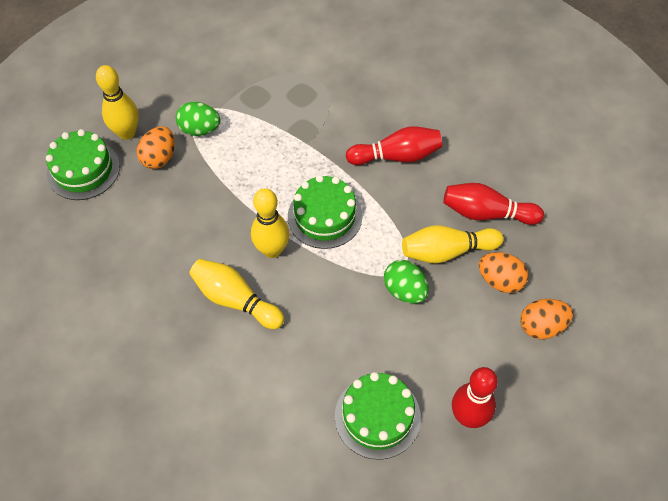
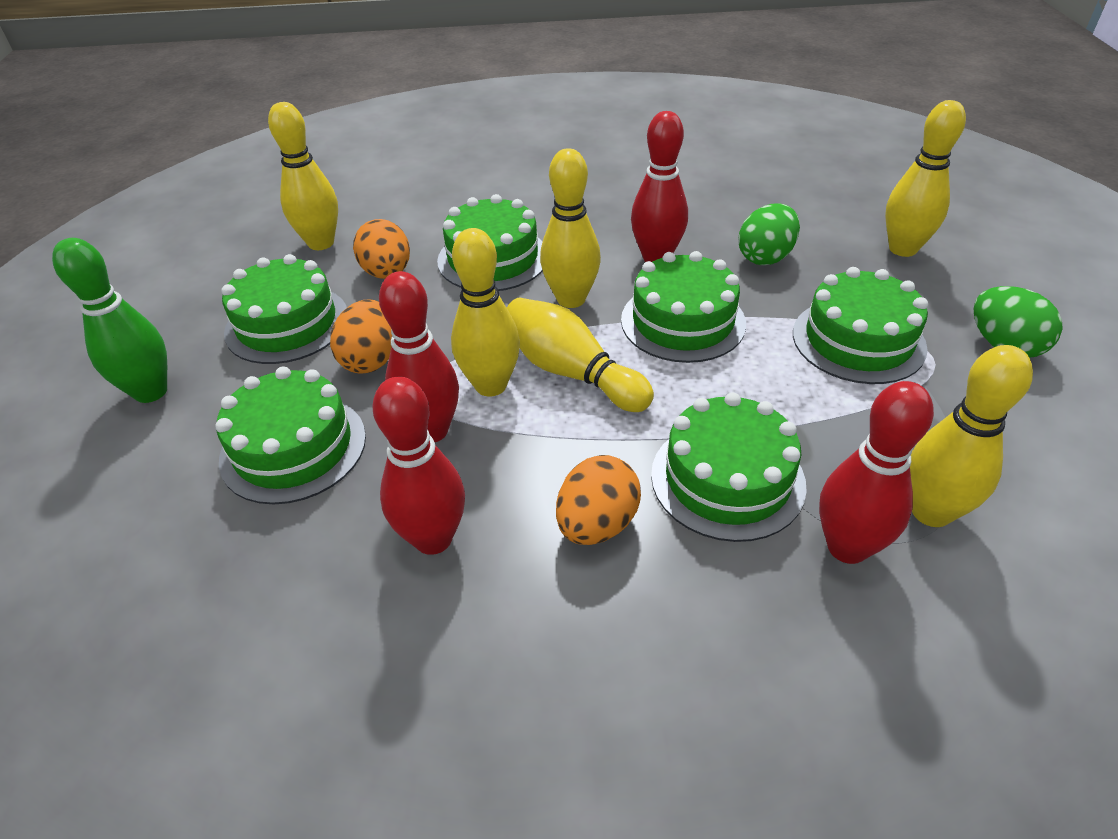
green bowling pin: 0 -> 1
green cake: 3 -> 6
red bowling pin: 3 -> 4
yellow bowling pin: 4 -> 6

